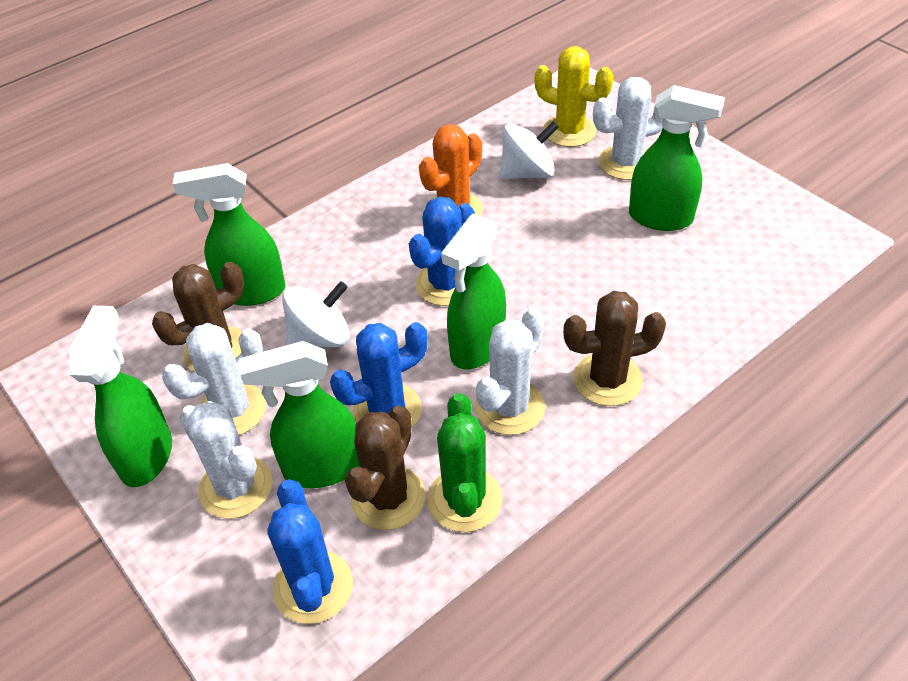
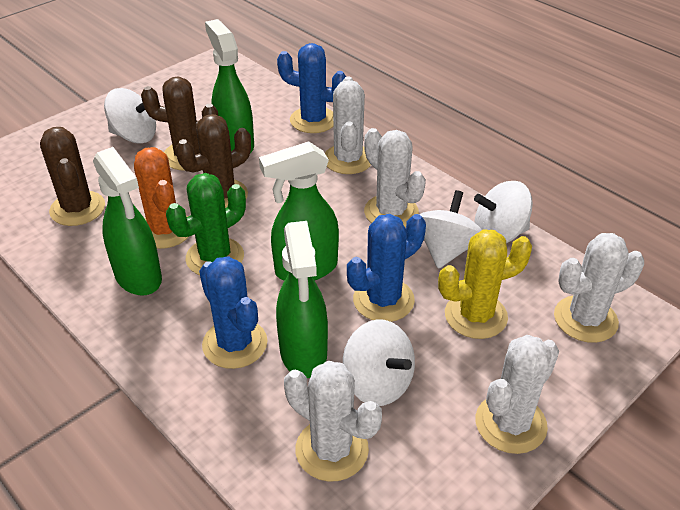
green spray bottle: 5 -> 4
white cactus: 4 -> 5
white spinning top: 2 -> 4

